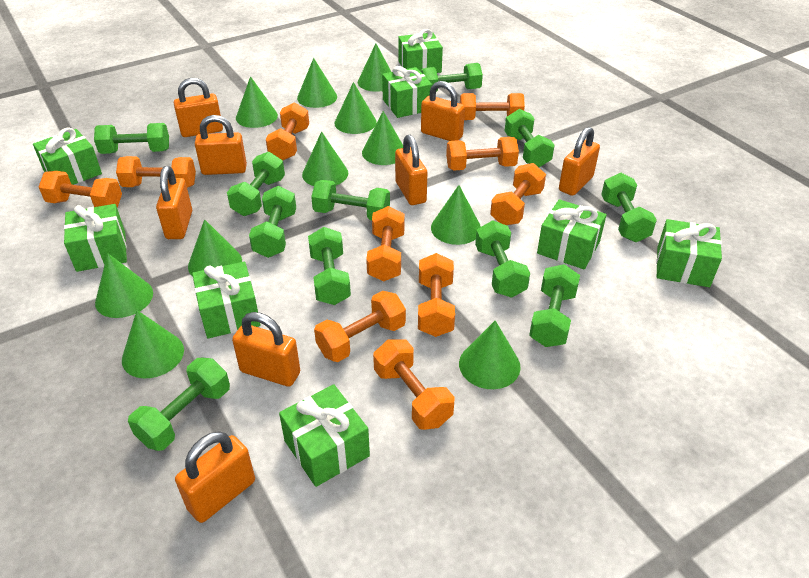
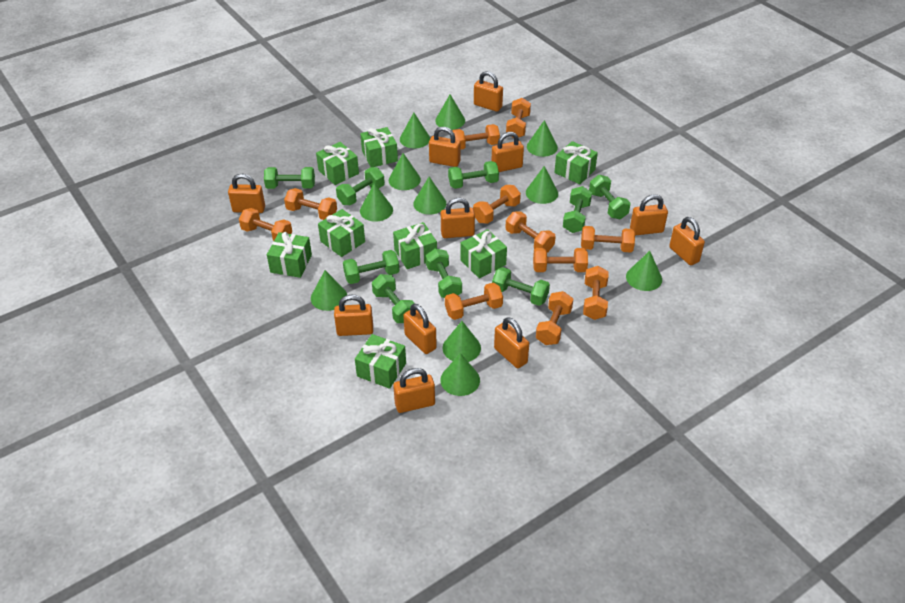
green dumbbell: 11 -> 9
orange dumbbell: 10 -> 11
orange padlock: 8 -> 11

